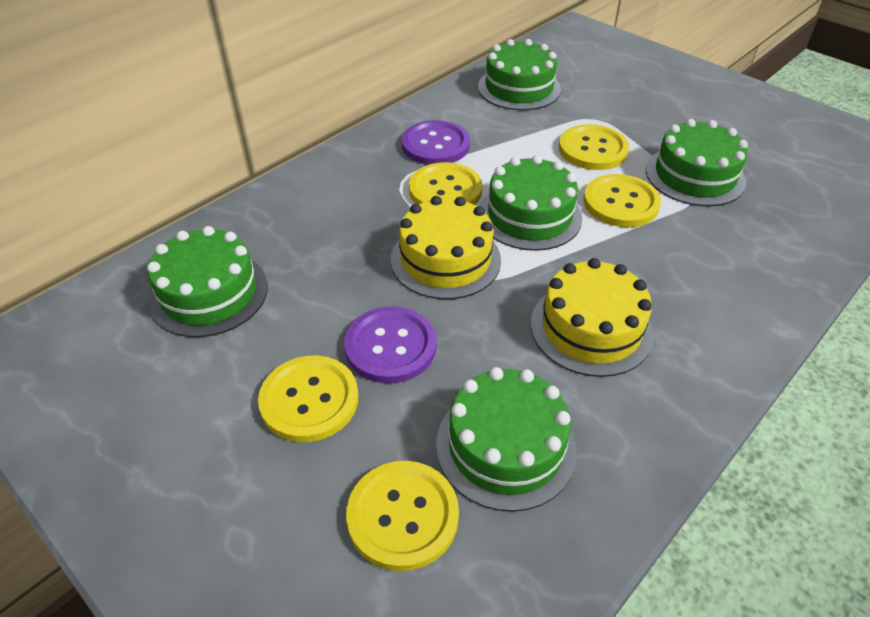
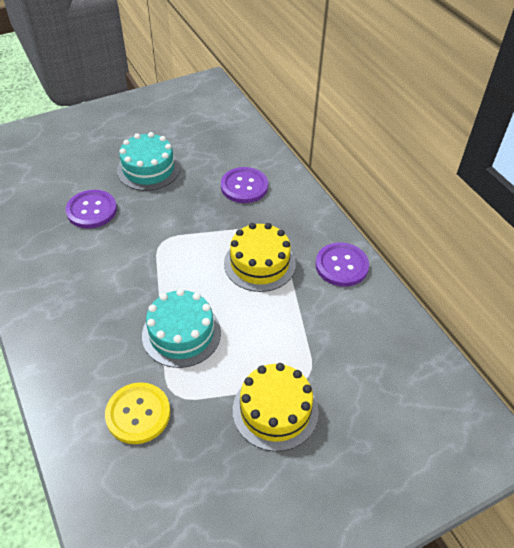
green cake: 5 -> 0
purple button: 2 -> 3
turquoise cake: 0 -> 2
yellow button: 5 -> 1

